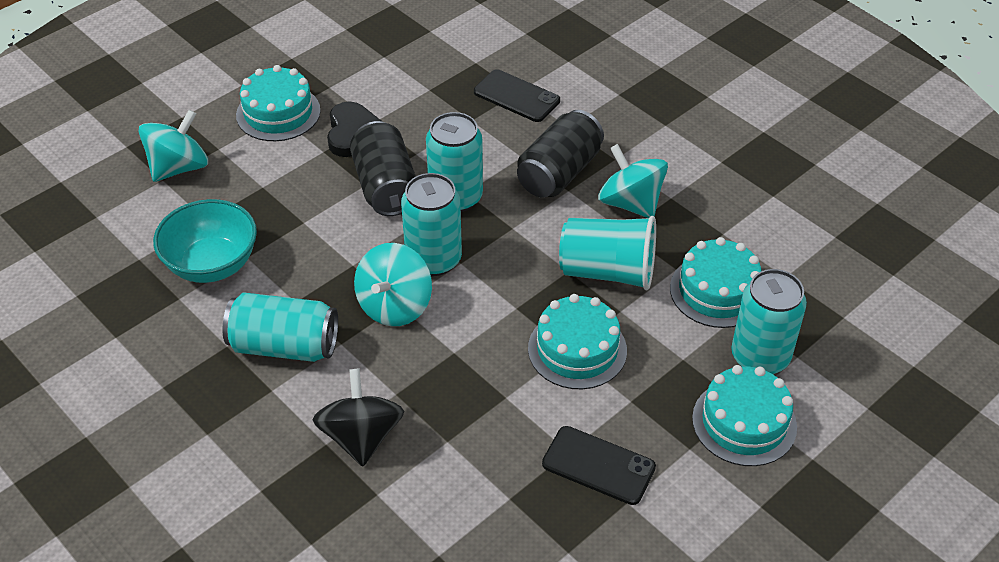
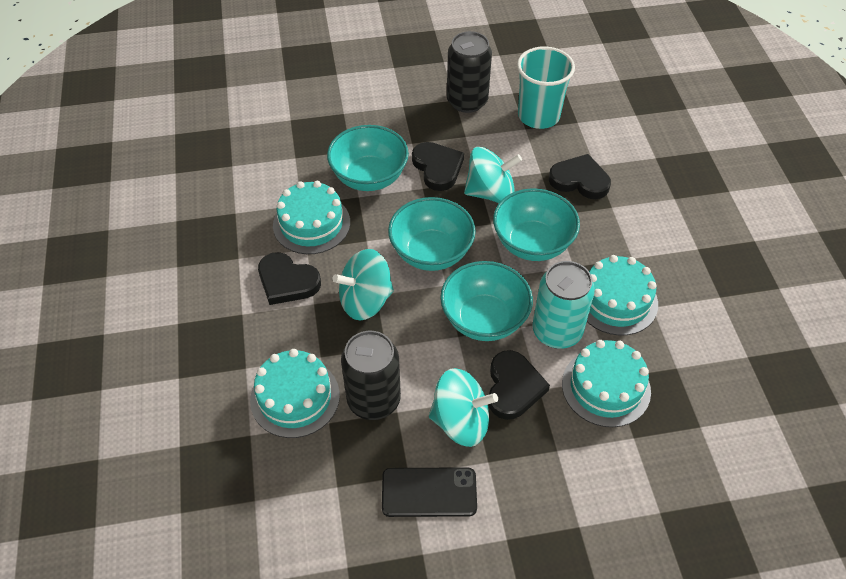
black heart: 1 -> 4
black phone: 2 -> 1
black spinning top: 1 -> 0
turquoise bowl: 1 -> 4
turquoise can: 4 -> 1

